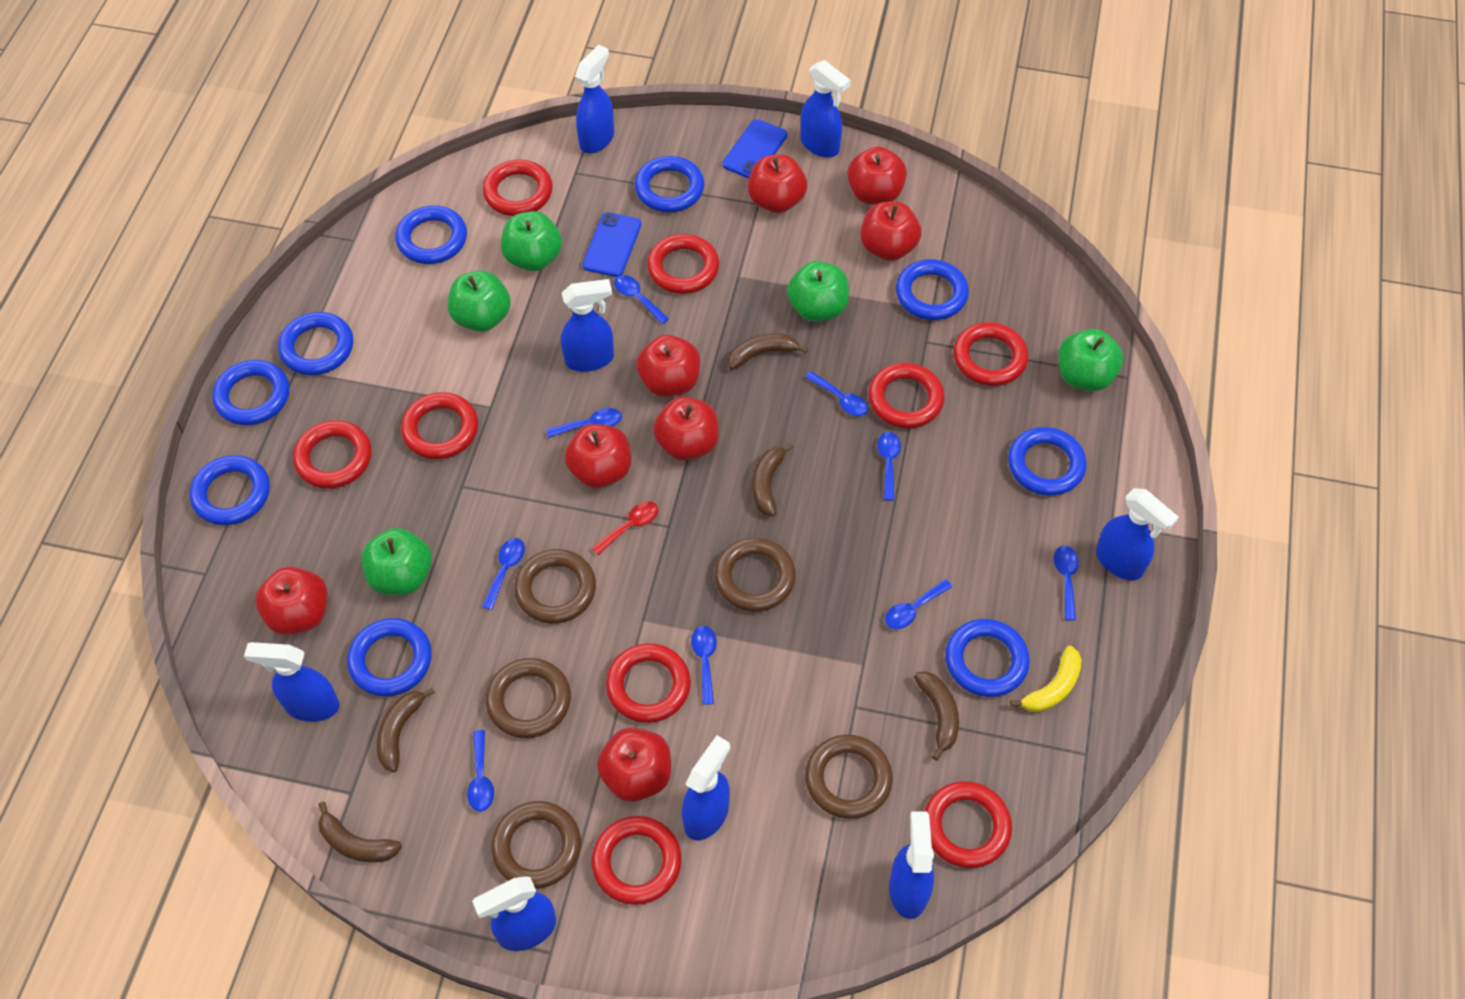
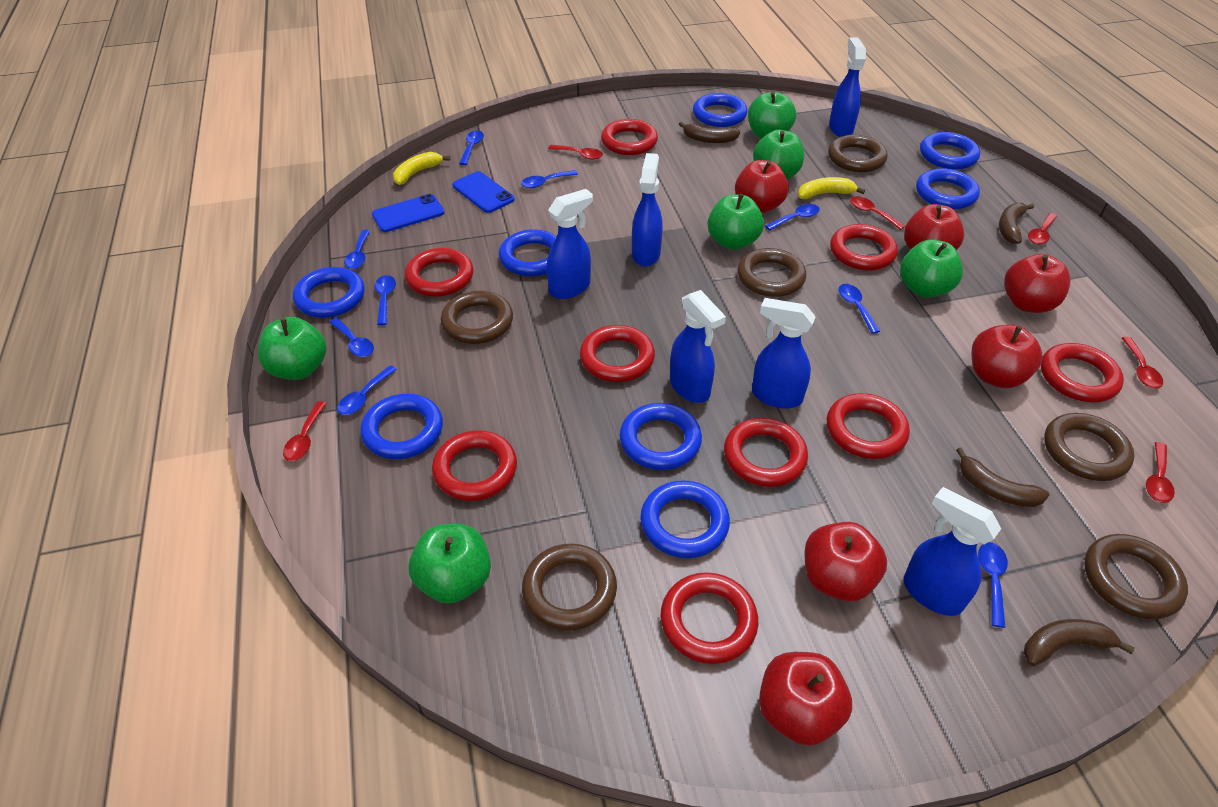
blue ring: 9 -> 8
blue spray bottle: 8 -> 6
brown banana: 5 -> 4
brown ring: 5 -> 6
green apple: 5 -> 6
red apple: 8 -> 6
red spoon: 1 -> 6
yellow banana: 1 -> 2

